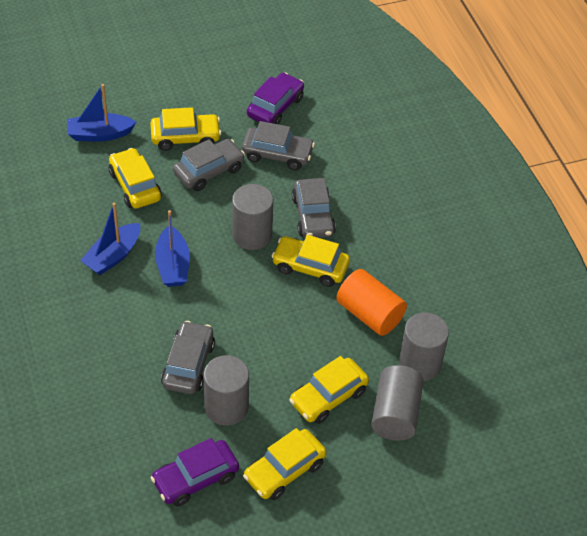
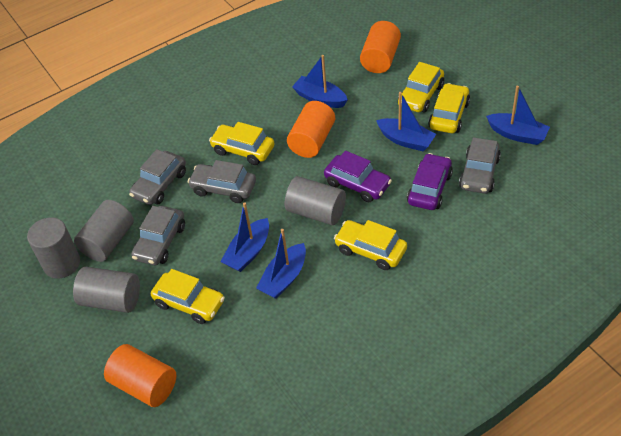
blue boat: 3 -> 5
orange cylinder: 1 -> 3

